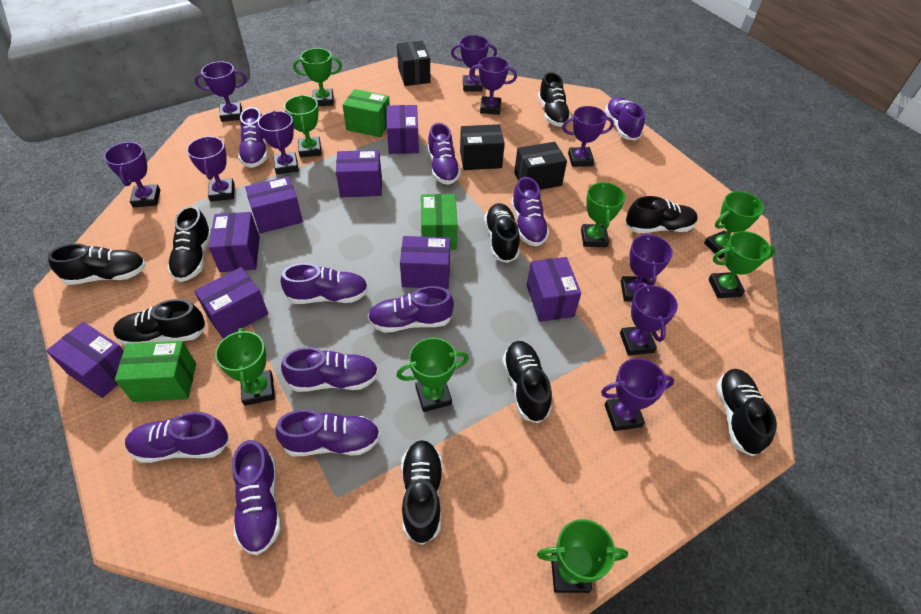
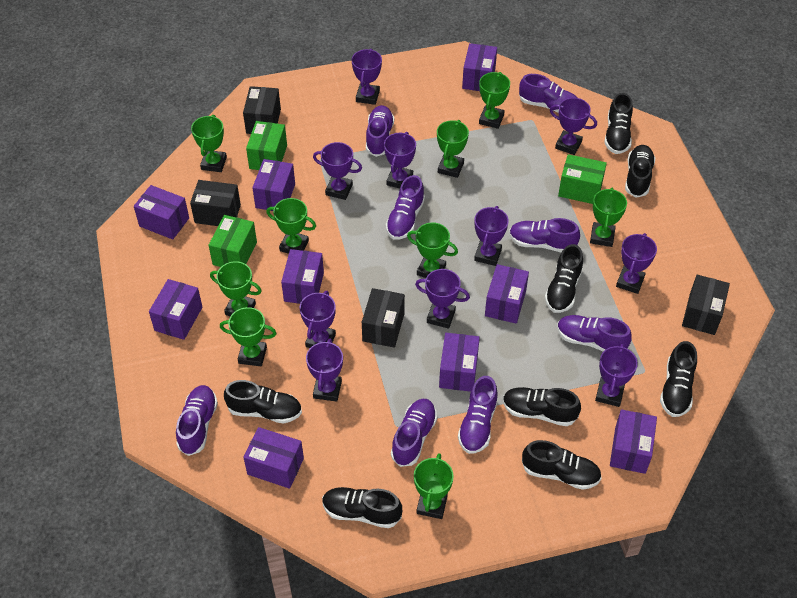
black box: 3 -> 4
black shoe: 9 -> 8
green trophy: 8 -> 9
purple box: 8 -> 9
purple shoe: 10 -> 8

